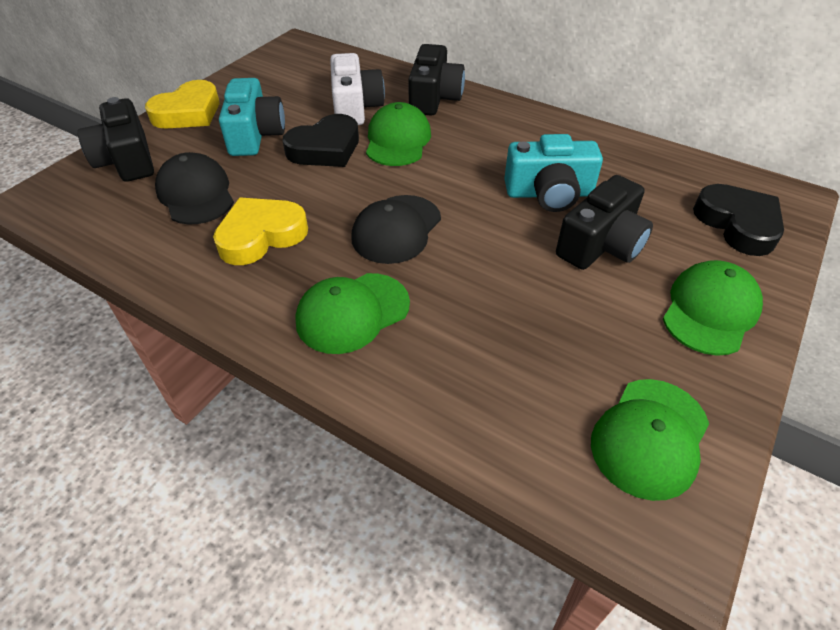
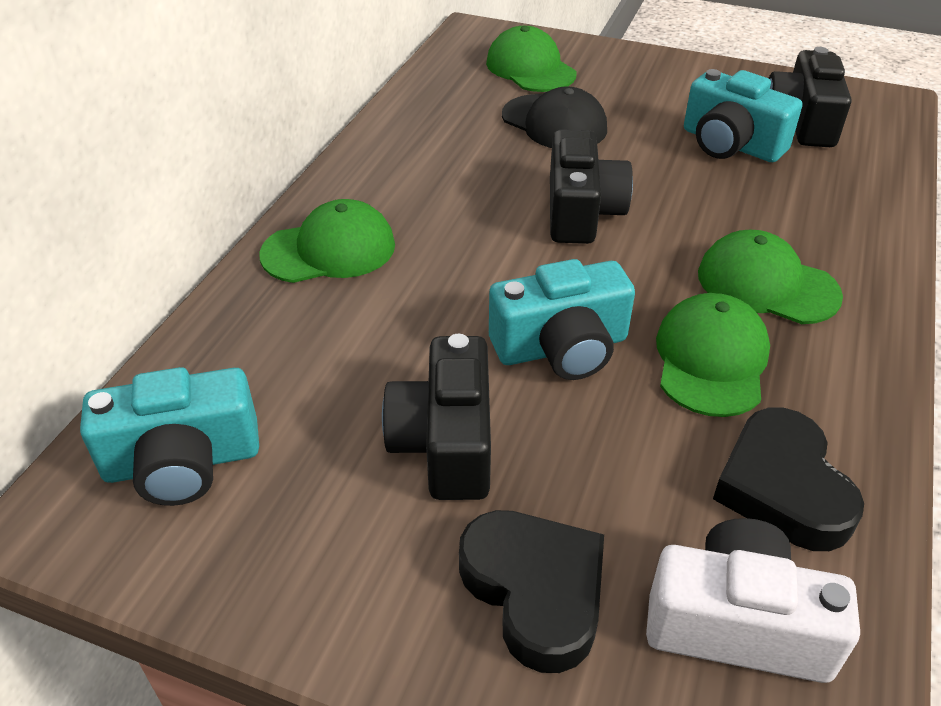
black cap: 2 -> 1
turquoise camera: 2 -> 3
yellow heart: 2 -> 0

